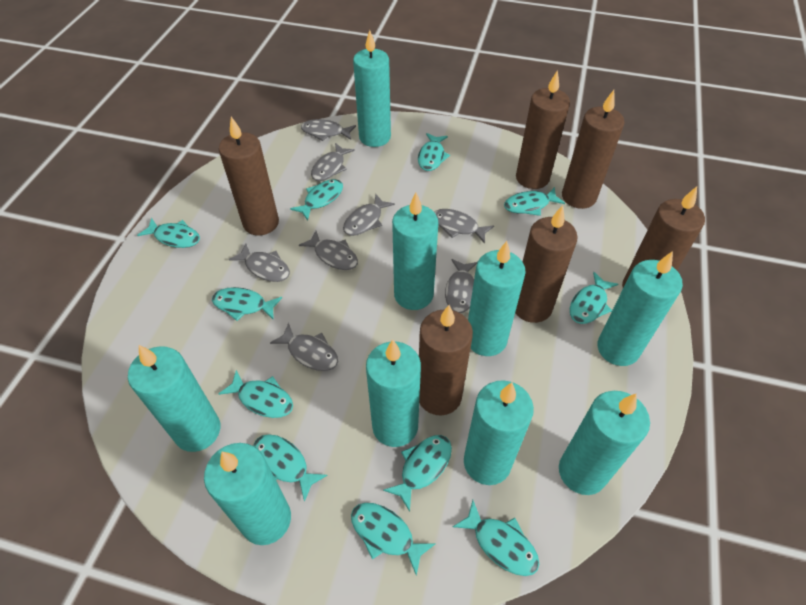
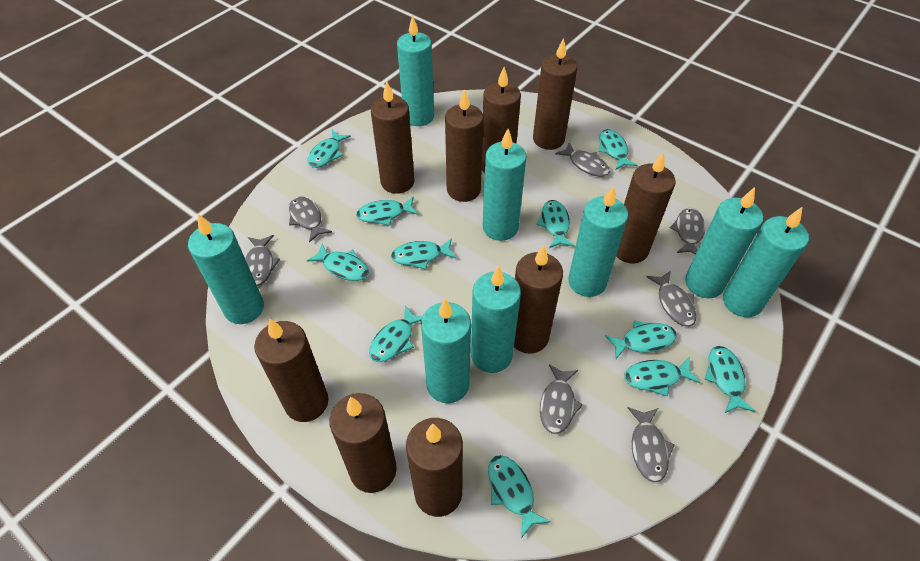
brown candle: 6 -> 9
grey fish: 8 -> 7
turquoise candle: 9 -> 8

